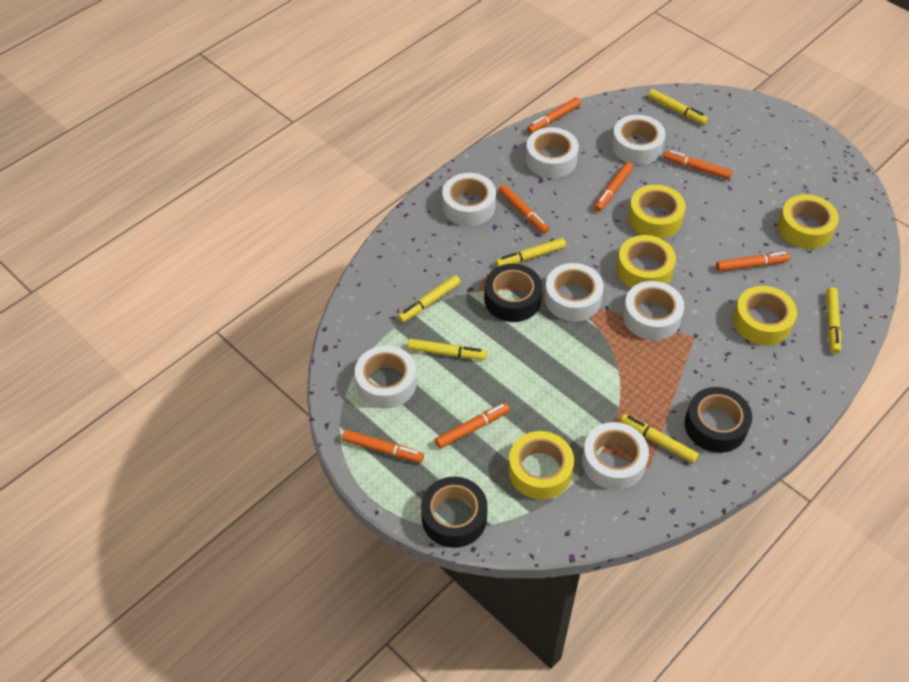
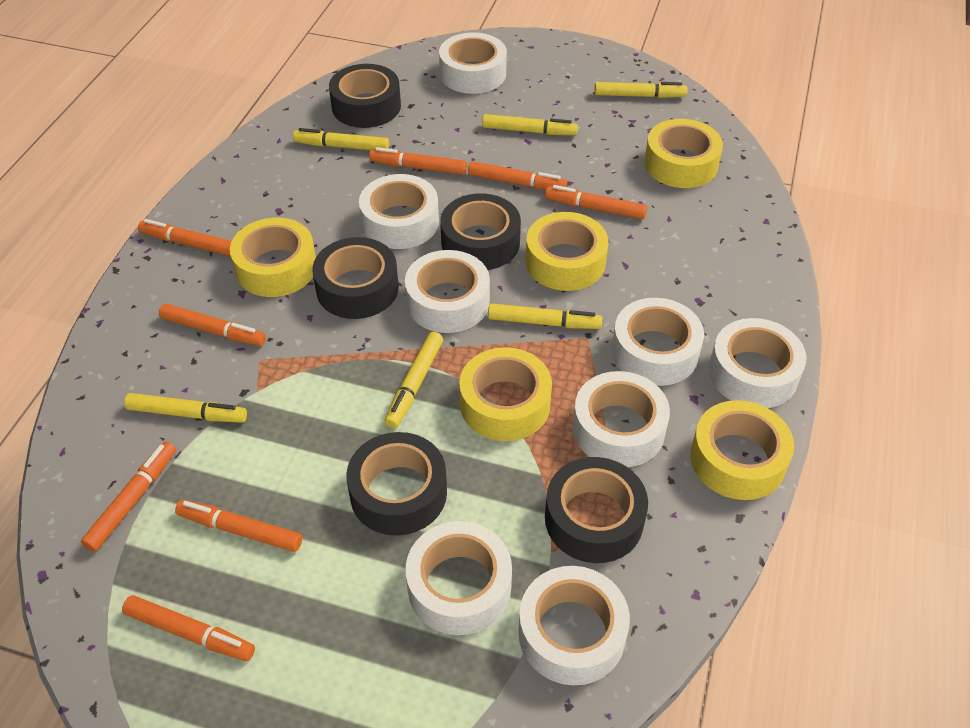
black tape: 3 -> 5
orange marker: 7 -> 8
white tape: 7 -> 8

